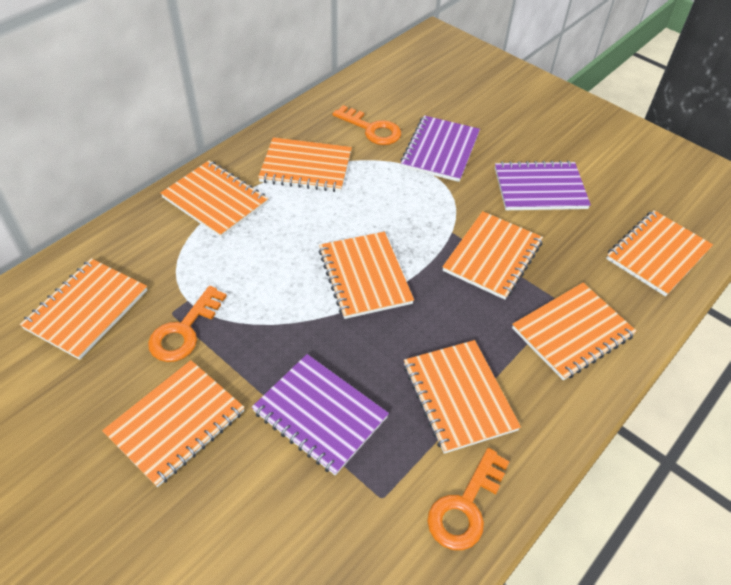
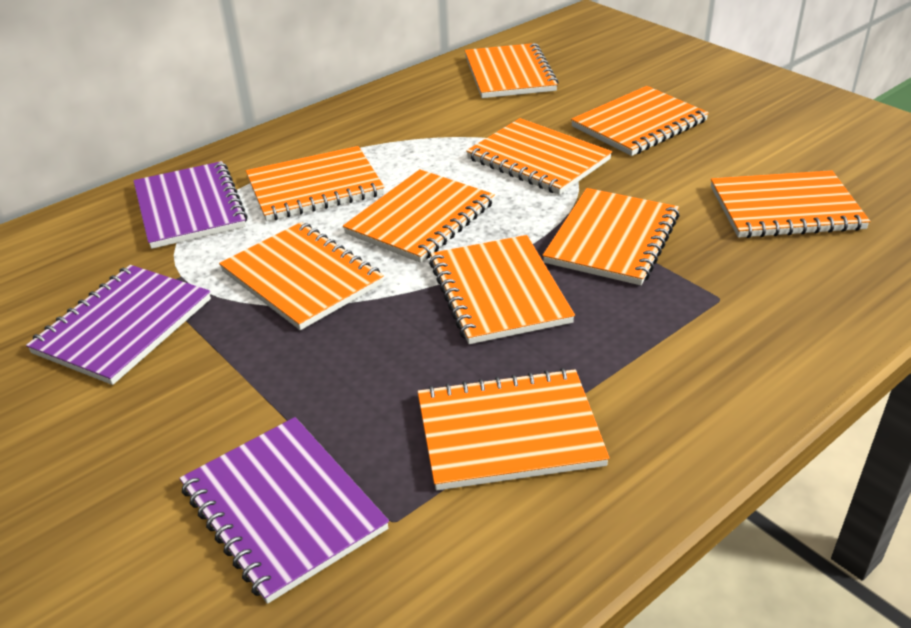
orange key: 3 -> 0
orange notebook: 9 -> 10

